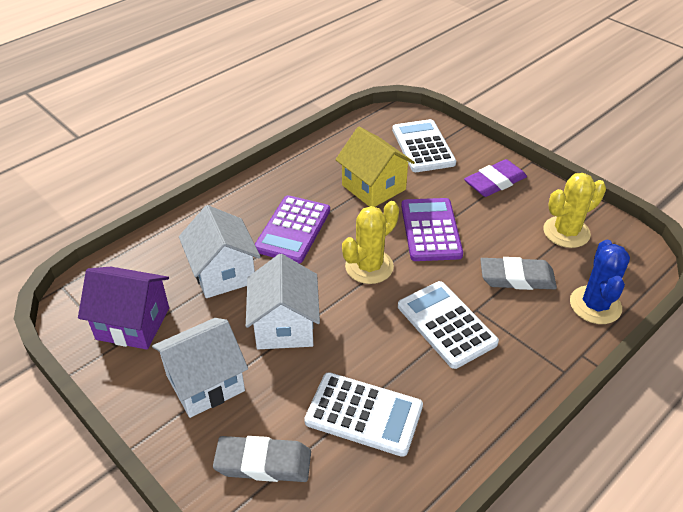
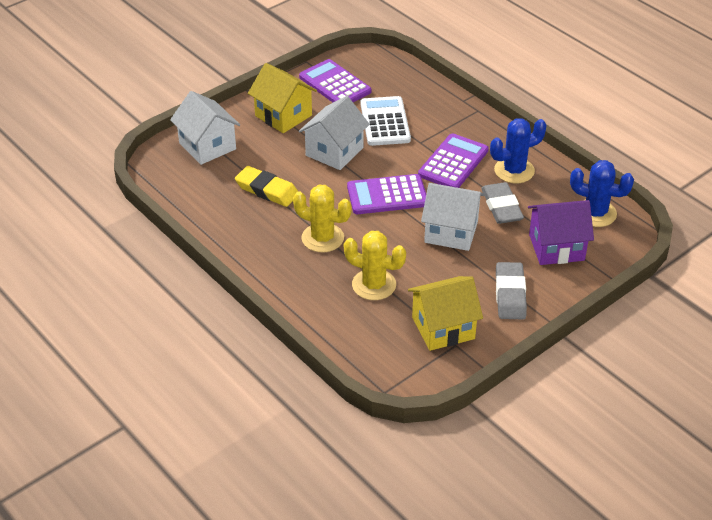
blue cactus: 1 -> 2
purple calculator: 2 -> 3
purple eraser: 1 -> 0
white calculator: 3 -> 1
yellow eraser: 0 -> 1
yellow house: 1 -> 2

